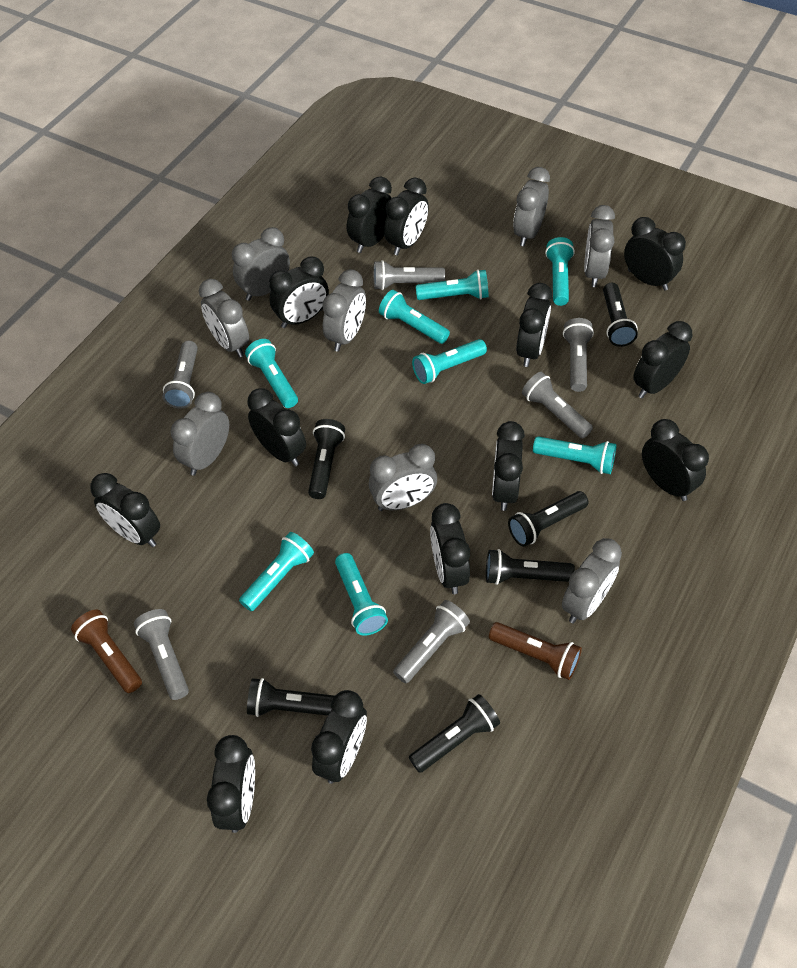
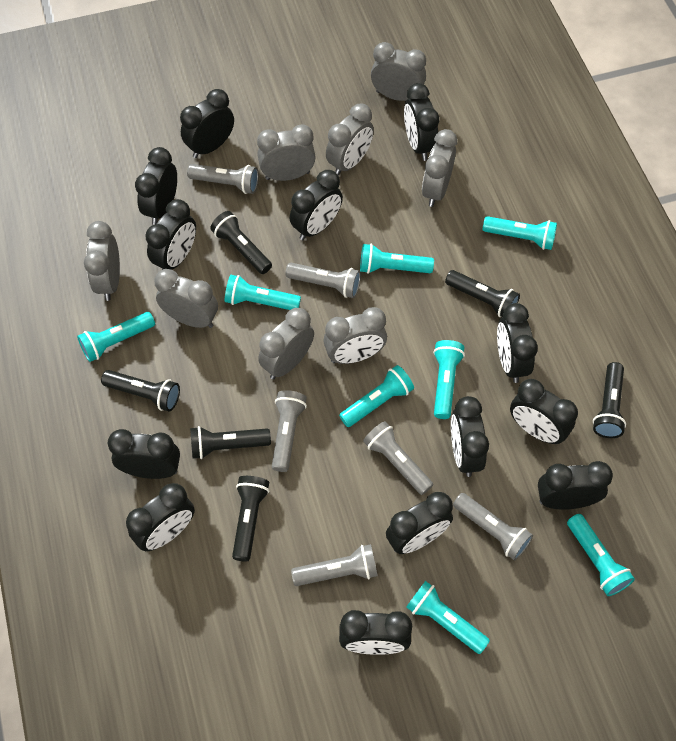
brown flashlight: 2 -> 0

